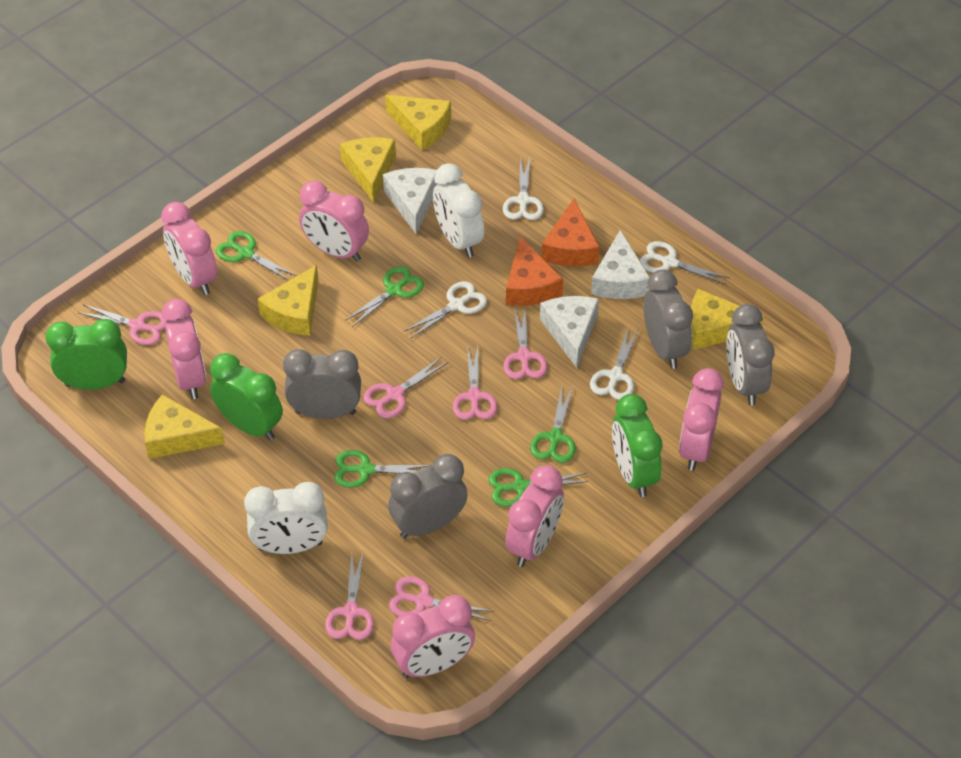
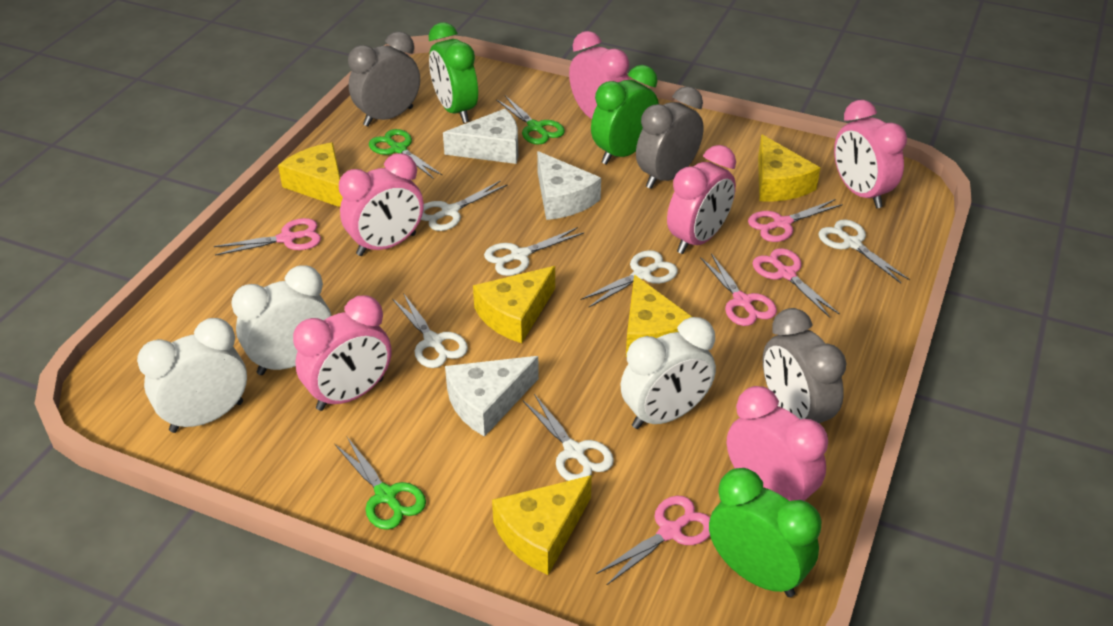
green scissors: 5 -> 3
grey clock: 4 -> 3
orange cheese: 2 -> 0
pink scissors: 6 -> 5
white clock: 2 -> 3
white scissors: 4 -> 6

